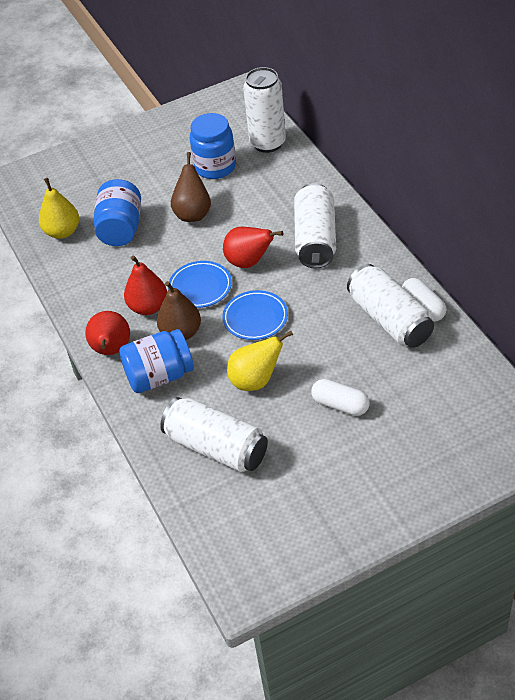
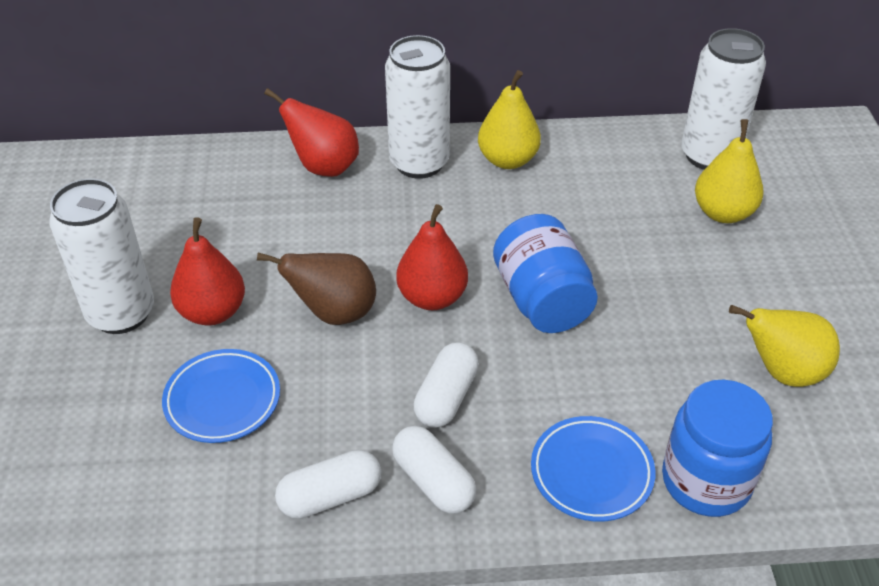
blue jar: 3 -> 2
brown pear: 2 -> 1
white can: 4 -> 3
white capsule: 2 -> 3
yellow pear: 2 -> 3

